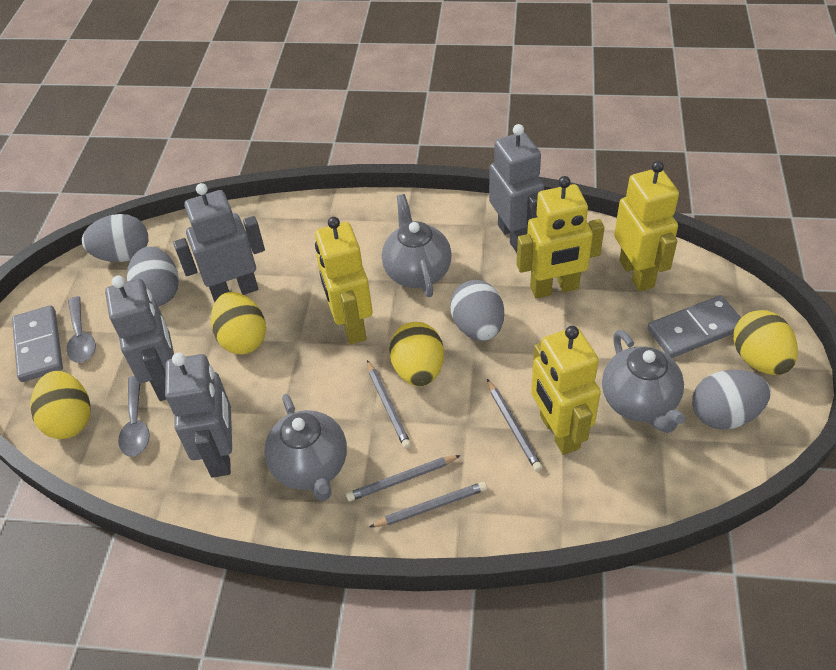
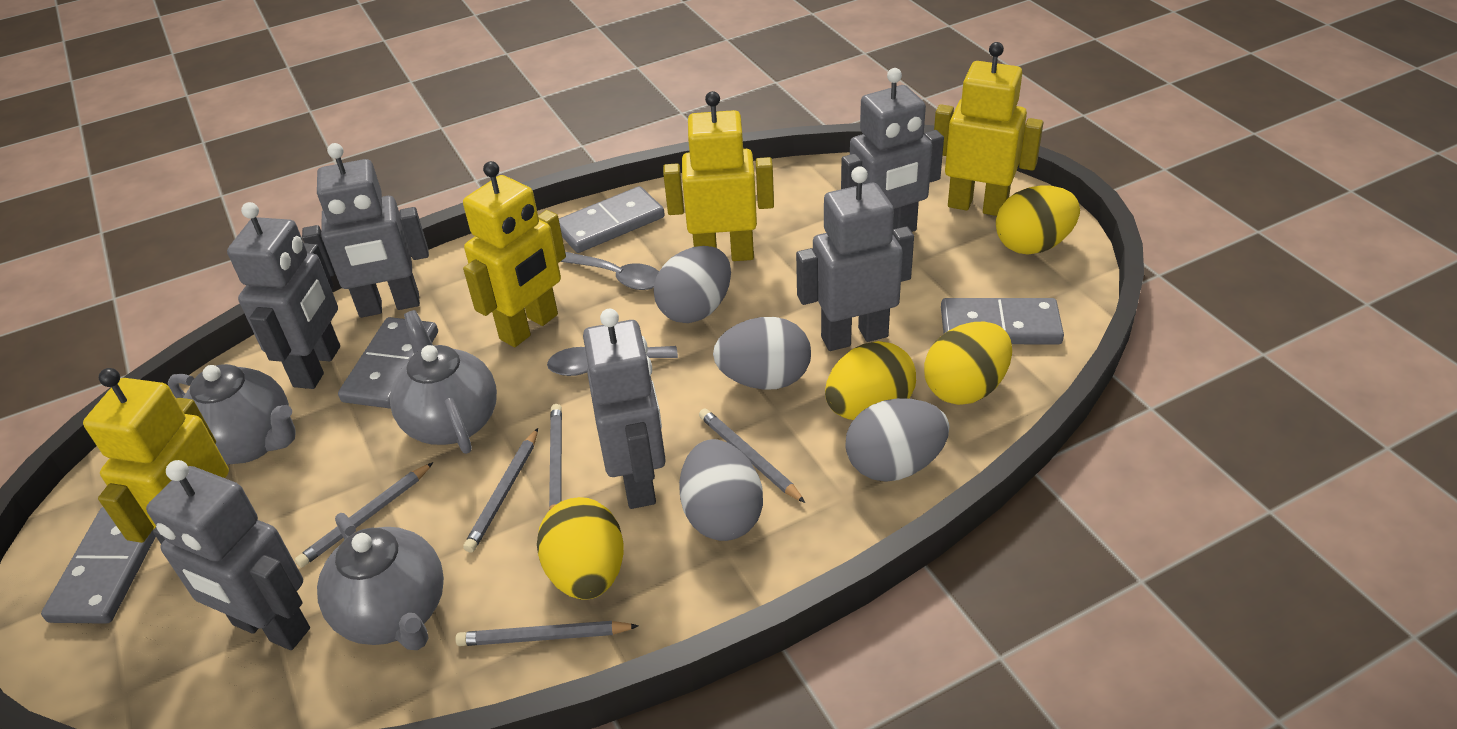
grey domino: 2 -> 4
grey pencil: 4 -> 5
grey robot: 4 -> 6

